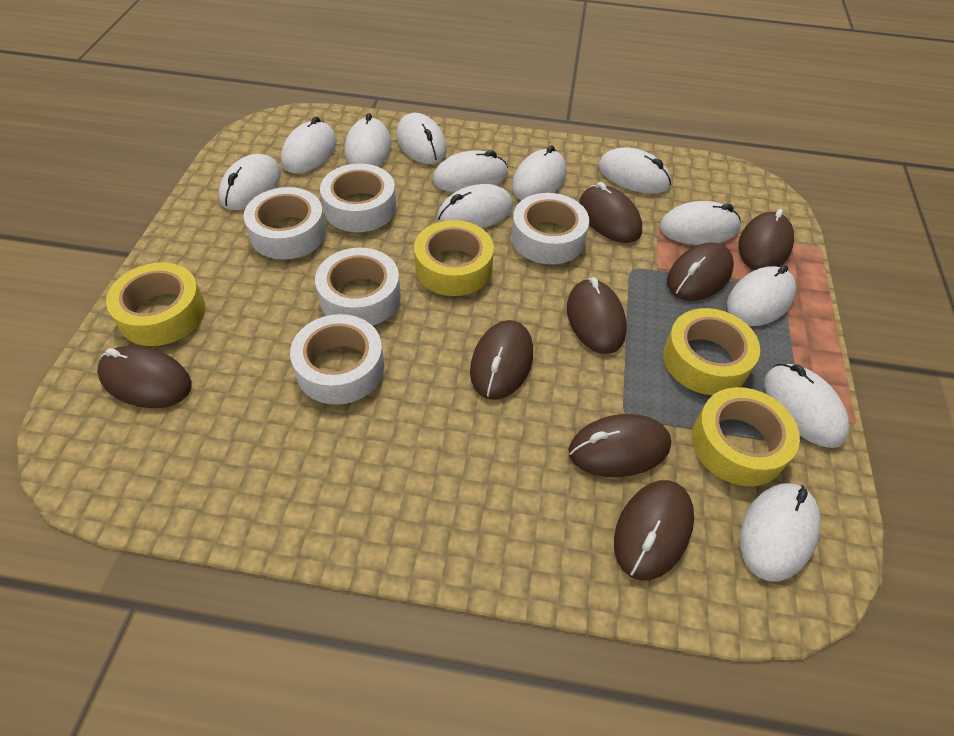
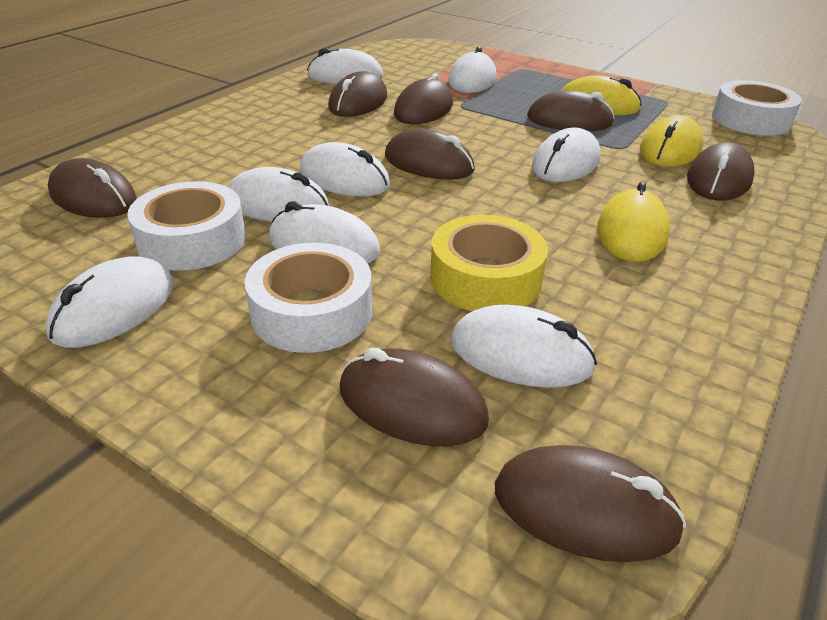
white mouse: 12 -> 8
white tape: 5 -> 3
yellow mouse: 0 -> 3
yellow tape: 4 -> 1

